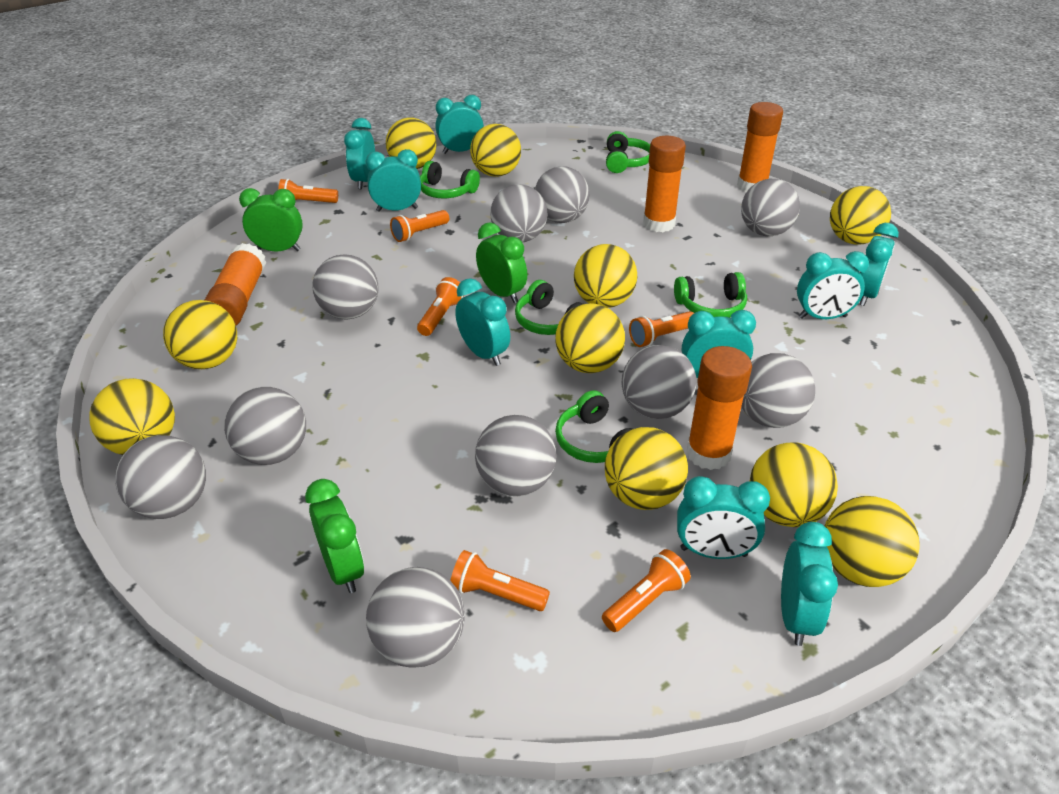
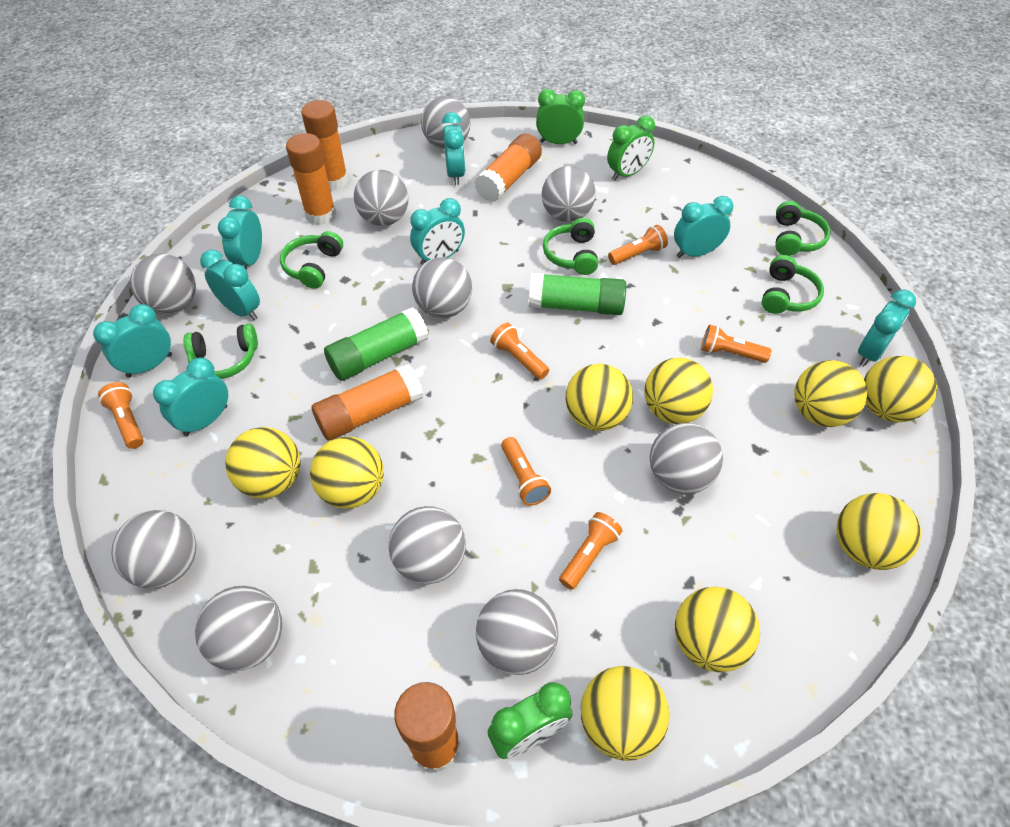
green glue stick: 0 -> 2
orange glue stick: 4 -> 5
turquoise clock: 9 -> 8
yellow ball: 10 -> 9

